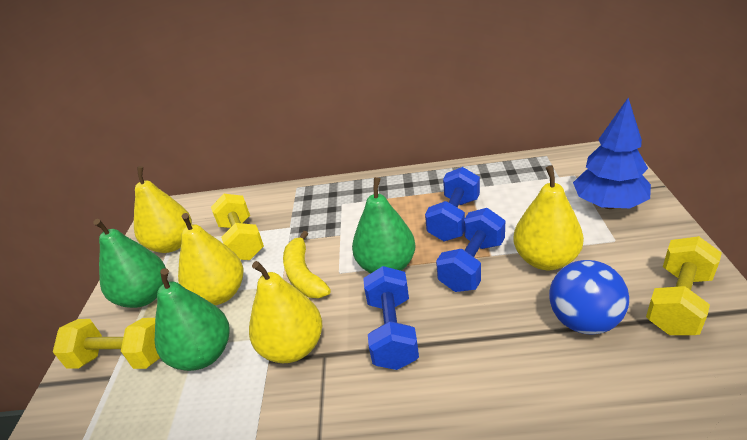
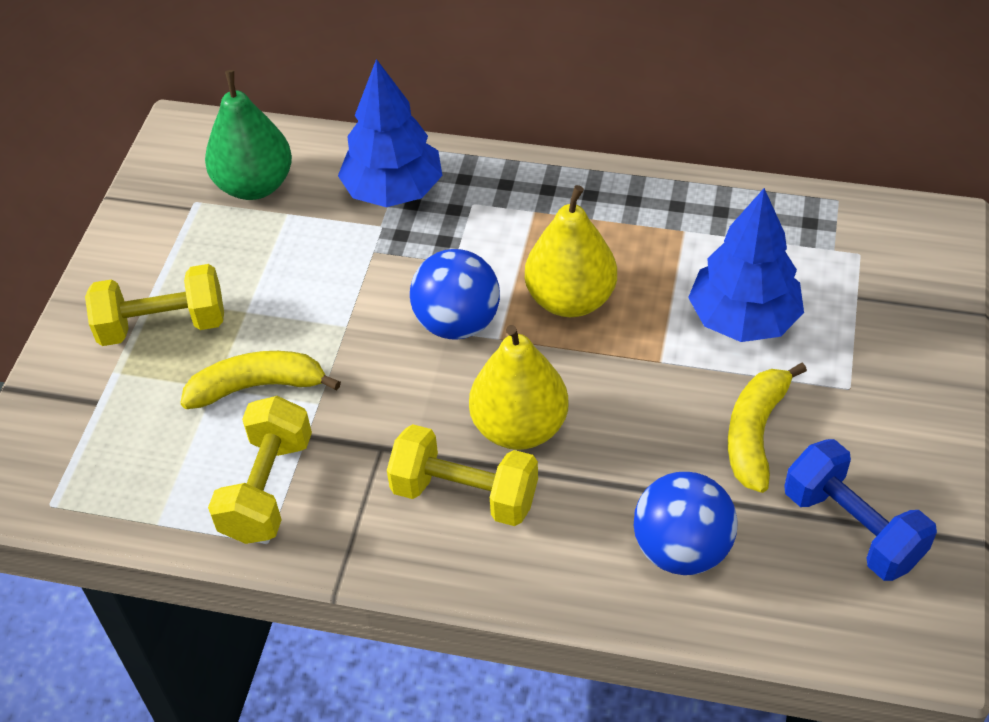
blue ball: 1 -> 2
blue dumbbell: 3 -> 1
blue tree: 1 -> 2
green pear: 3 -> 1
yellow banana: 1 -> 2
yellow pear: 4 -> 2

